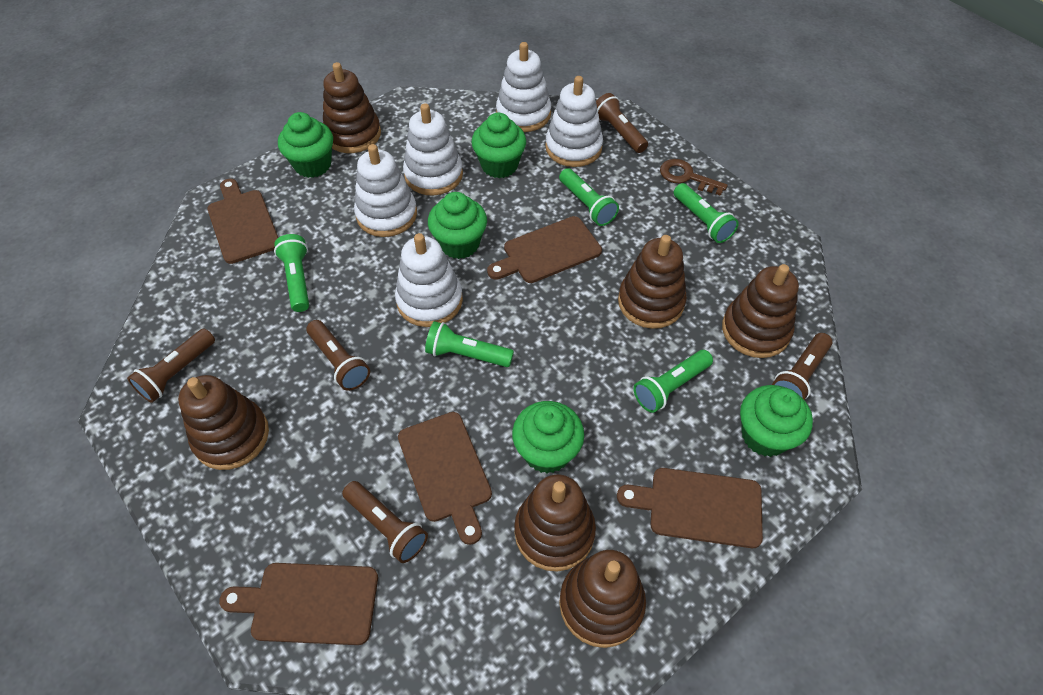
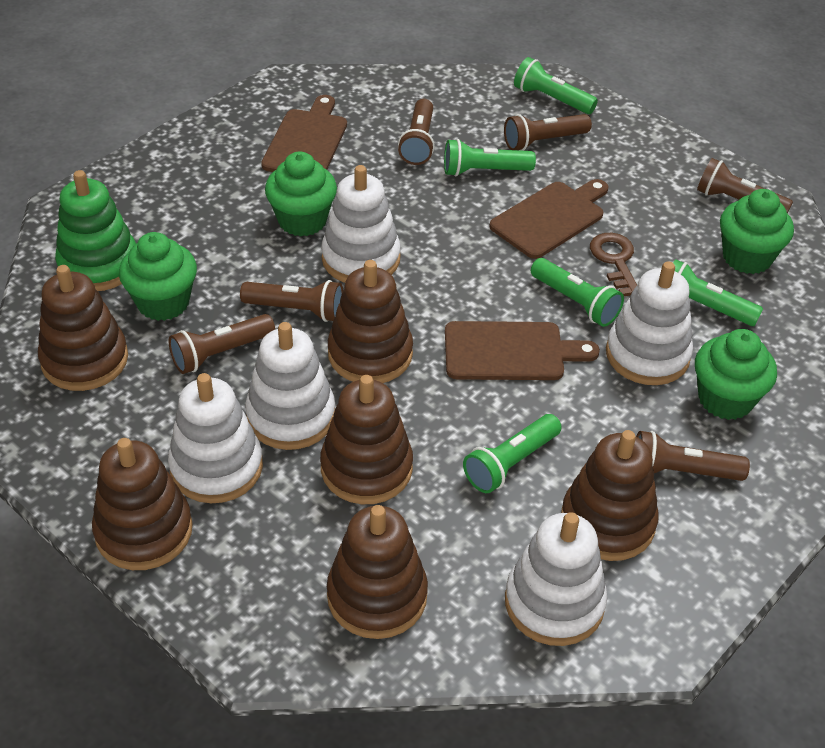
brown cutting board: 5 -> 3
brown flashlight: 5 -> 6
green cupcake: 5 -> 4
green stacking toy: 0 -> 1

